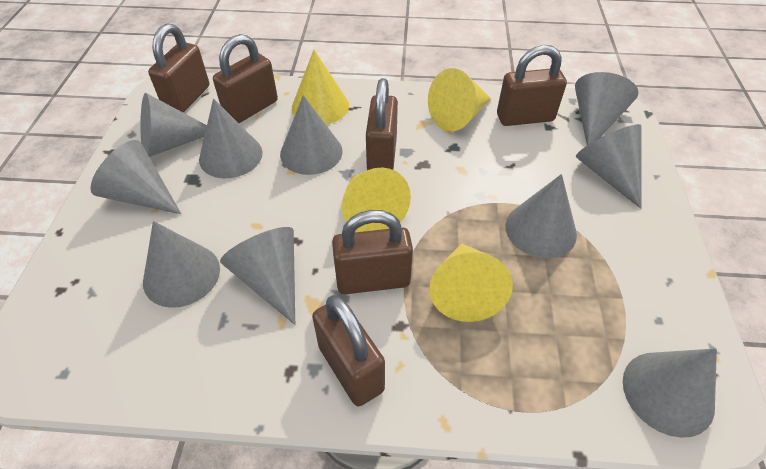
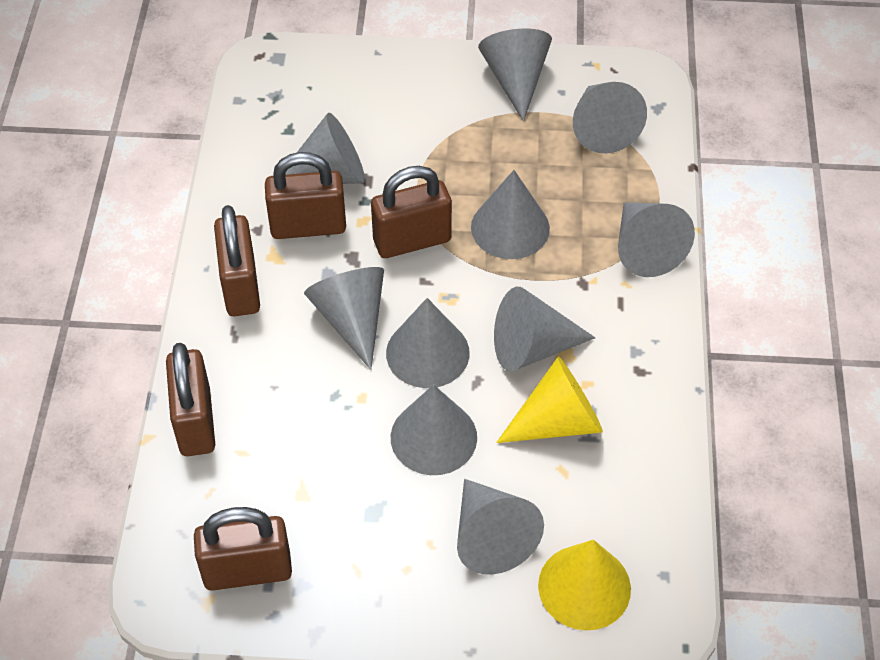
brown padlock: 6 -> 5
yellow cone: 4 -> 2

